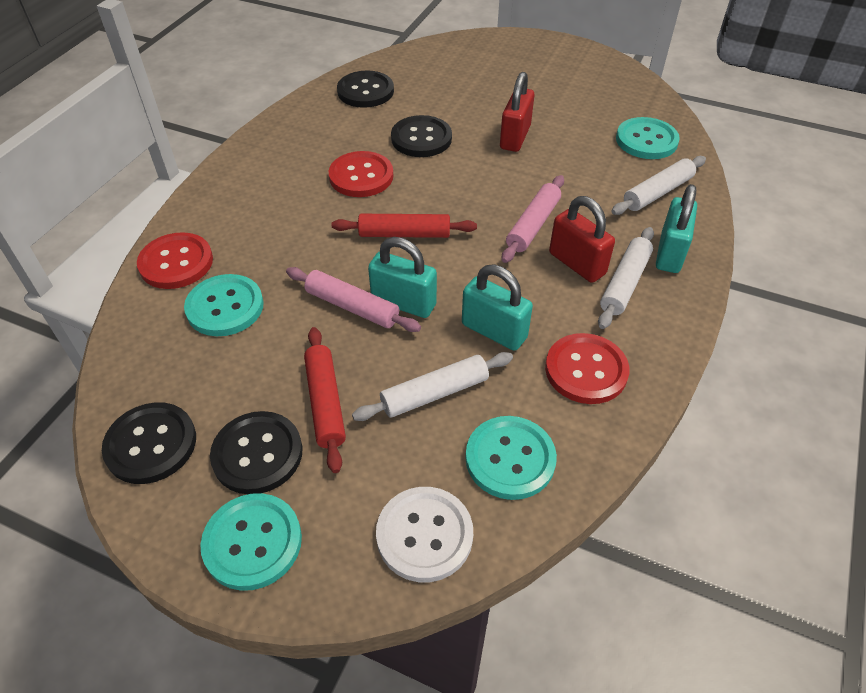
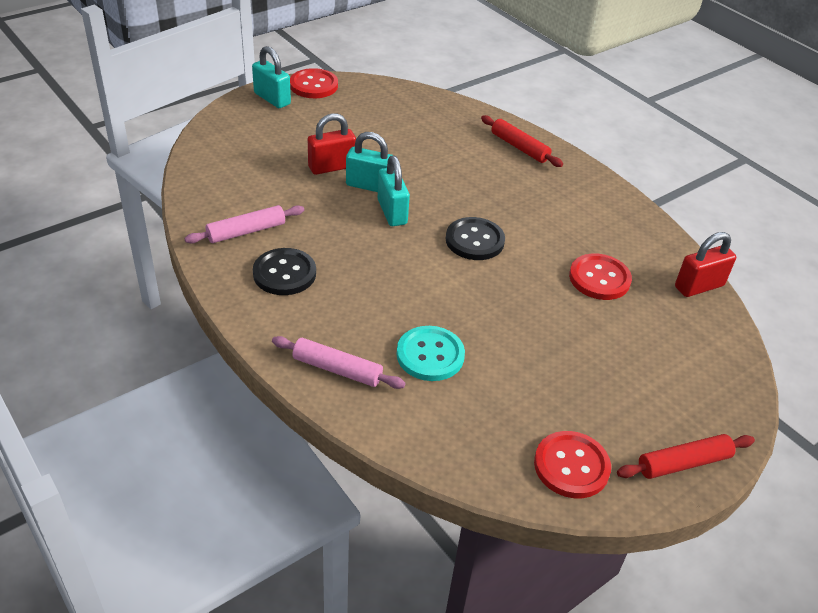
black button: 4 -> 2
turquoise button: 4 -> 1
white button: 1 -> 0
white rolling pin: 3 -> 0

